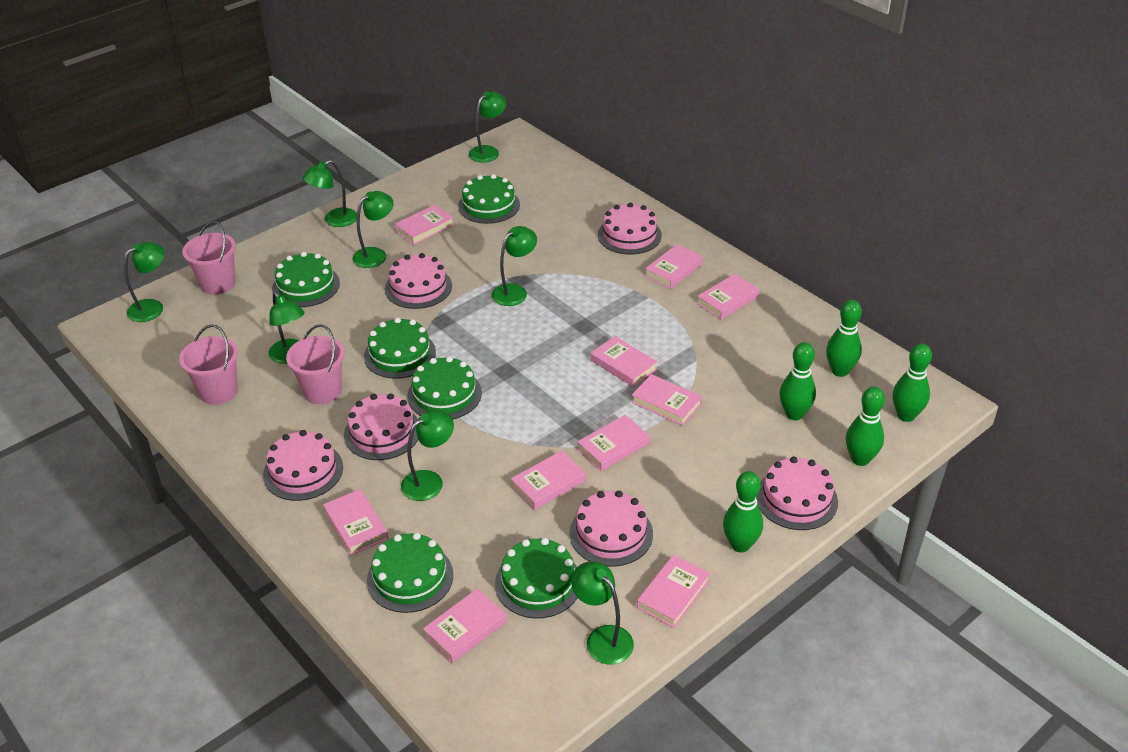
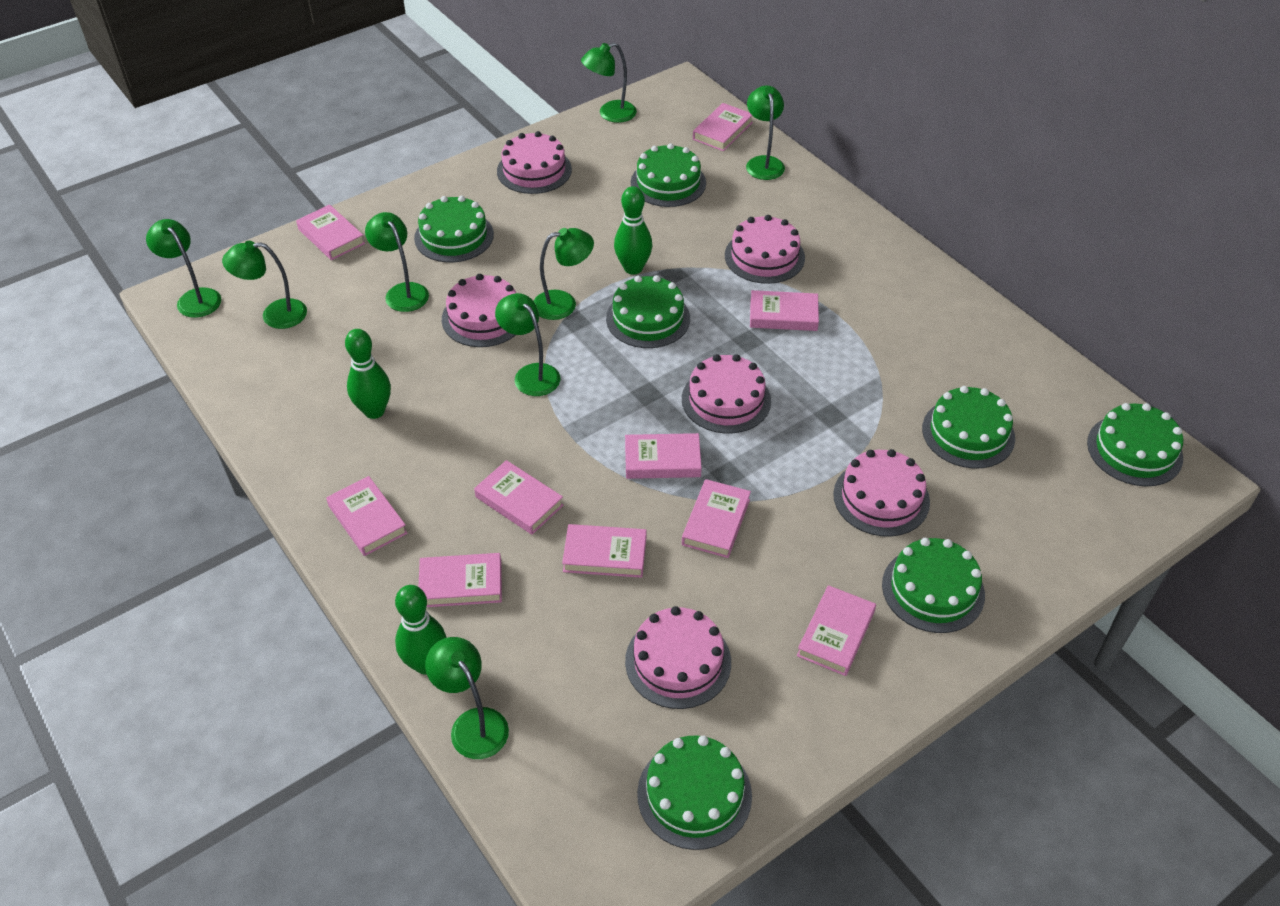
green bowling pin: 5 -> 3
green cake: 6 -> 7
pink bucket: 3 -> 0

